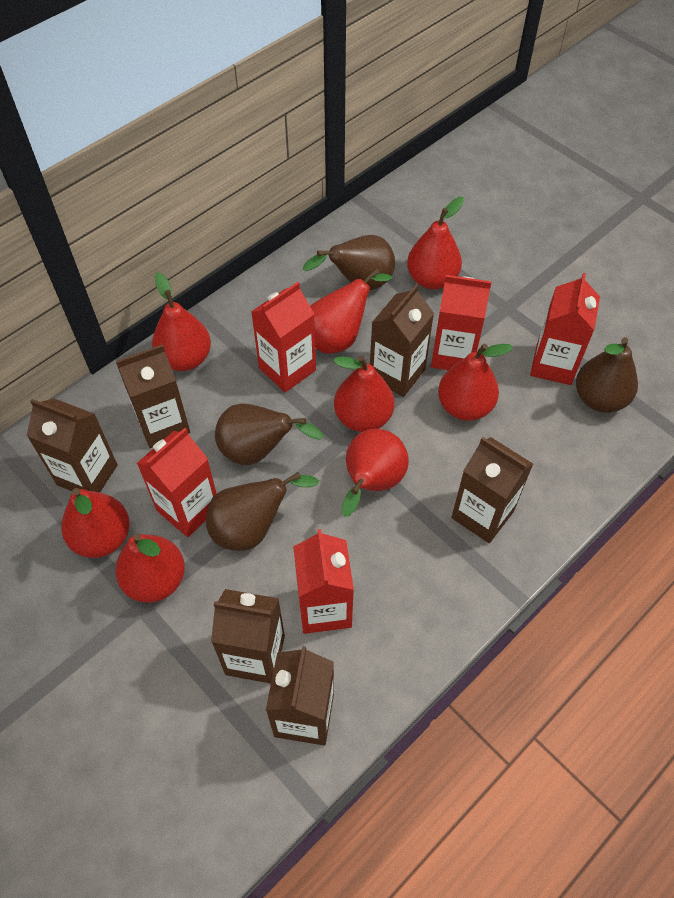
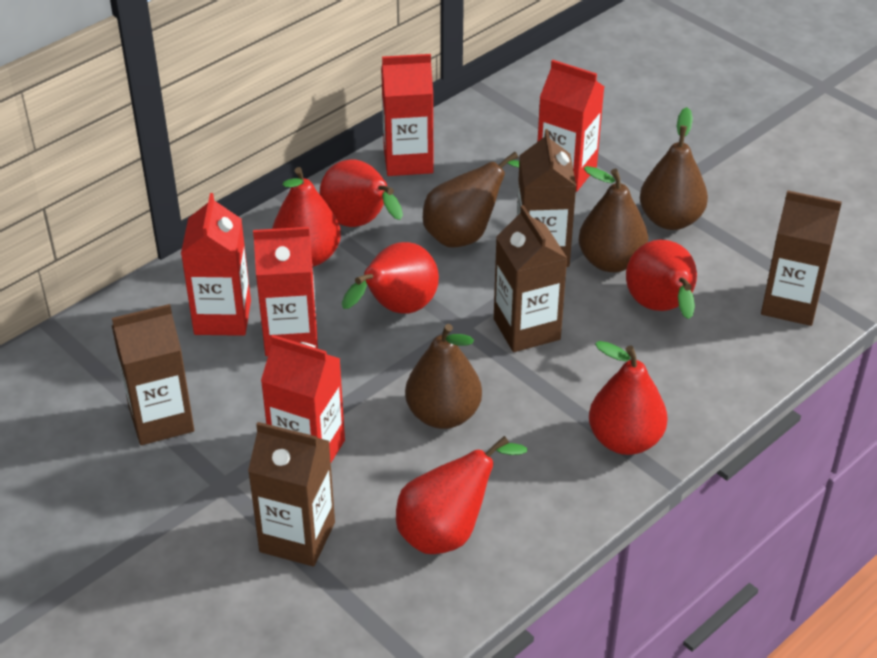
brown carton: 6 -> 5
red pear: 8 -> 6

